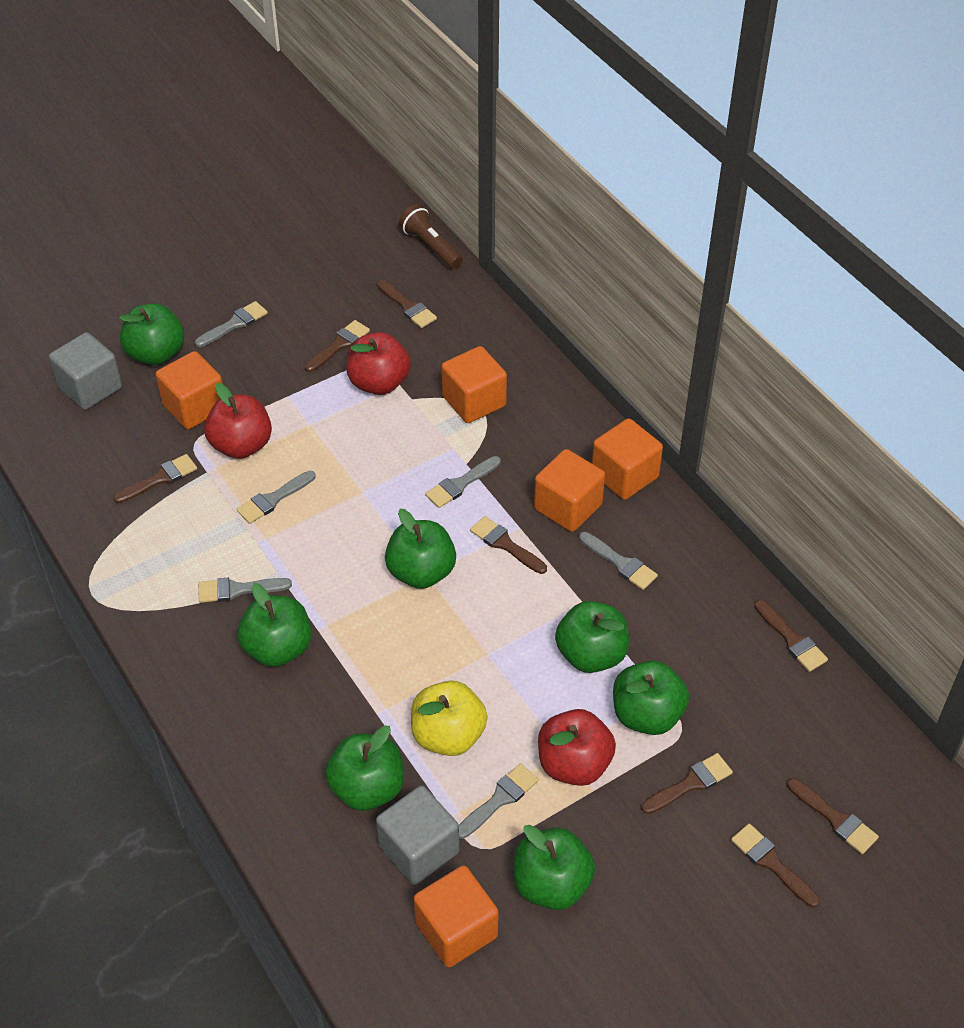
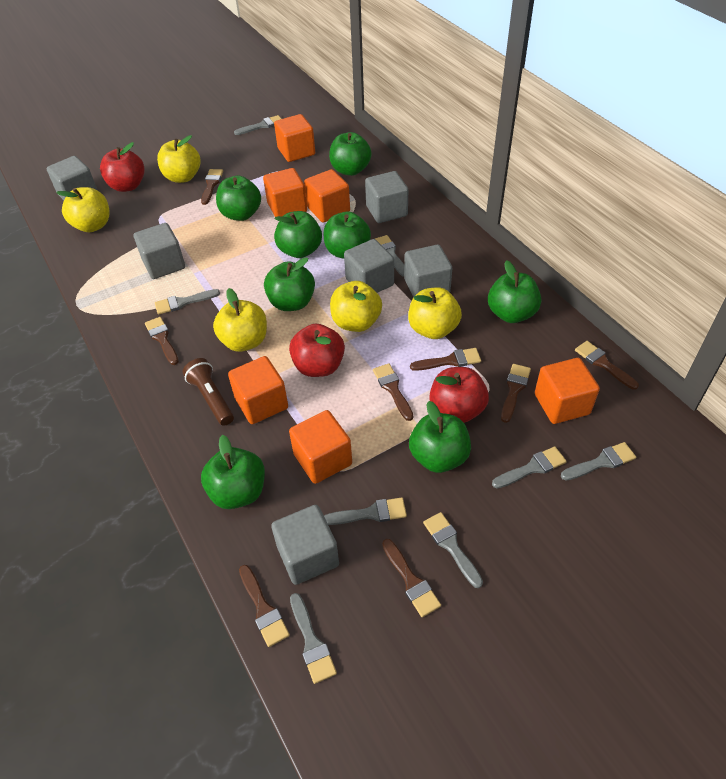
green apple: 7 -> 8
grey brush: 6 -> 8
grey cube: 2 -> 6
orange cube: 5 -> 6
yellow apple: 1 -> 5

